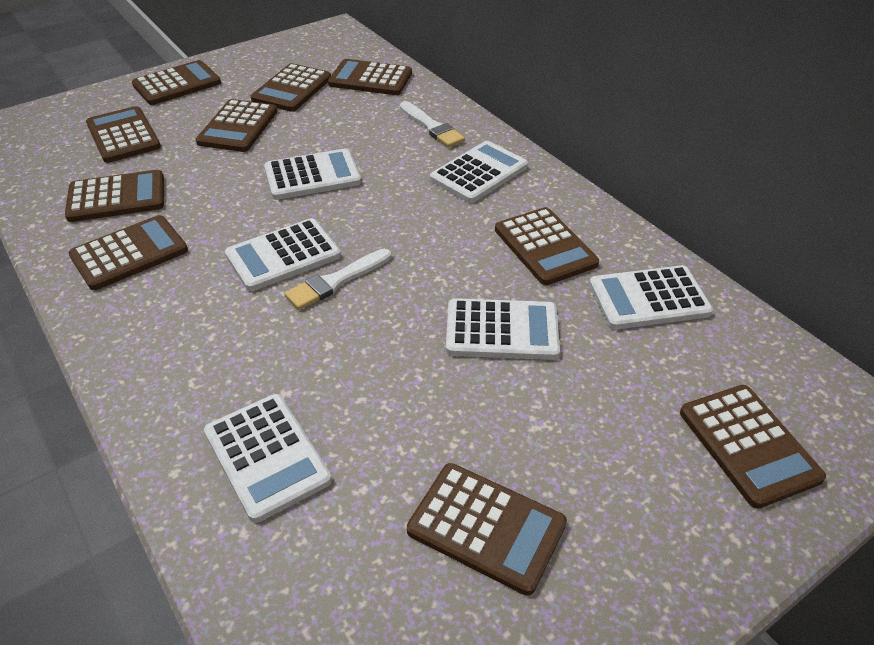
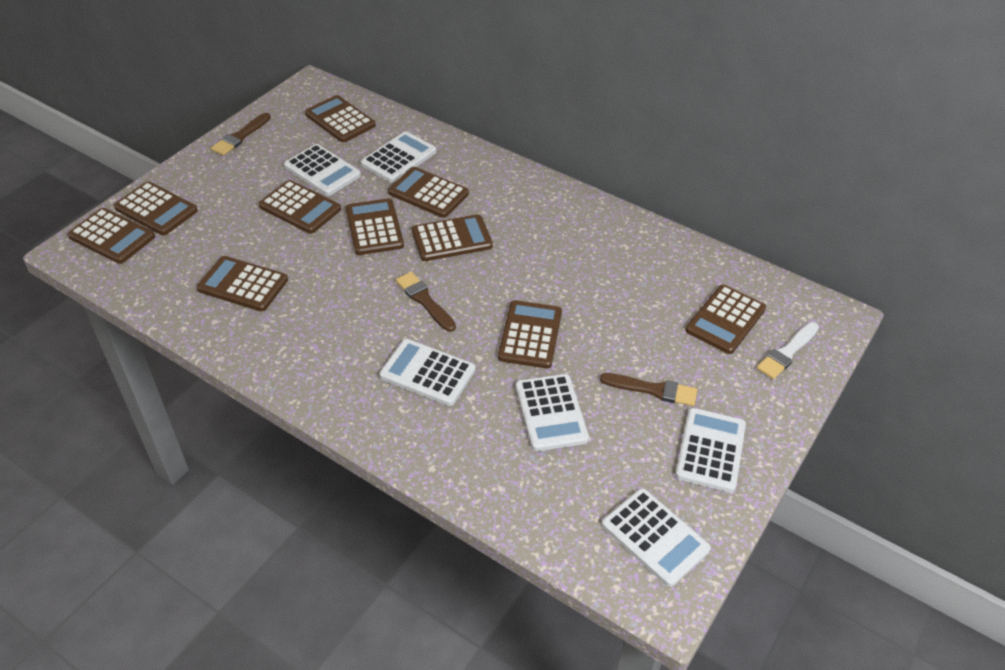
brown brush: 0 -> 3
white brush: 2 -> 1

